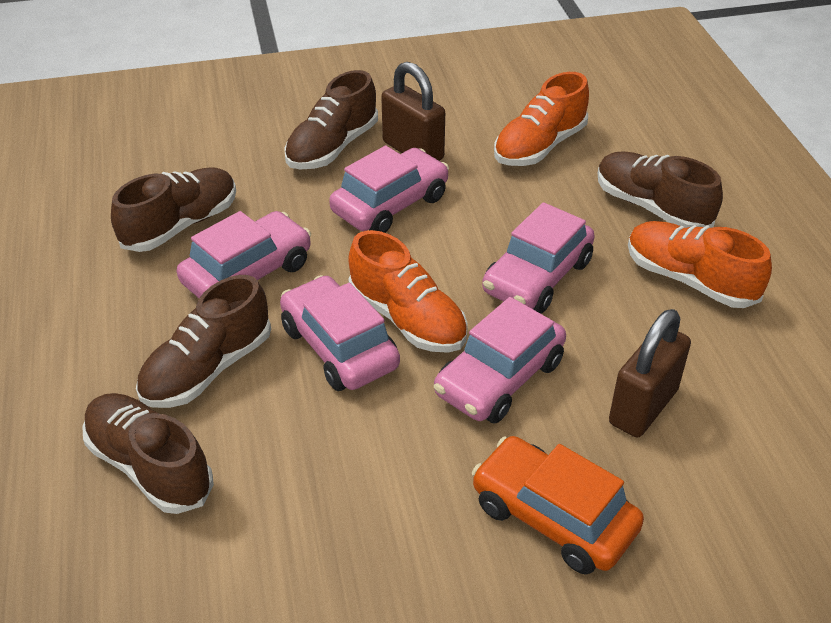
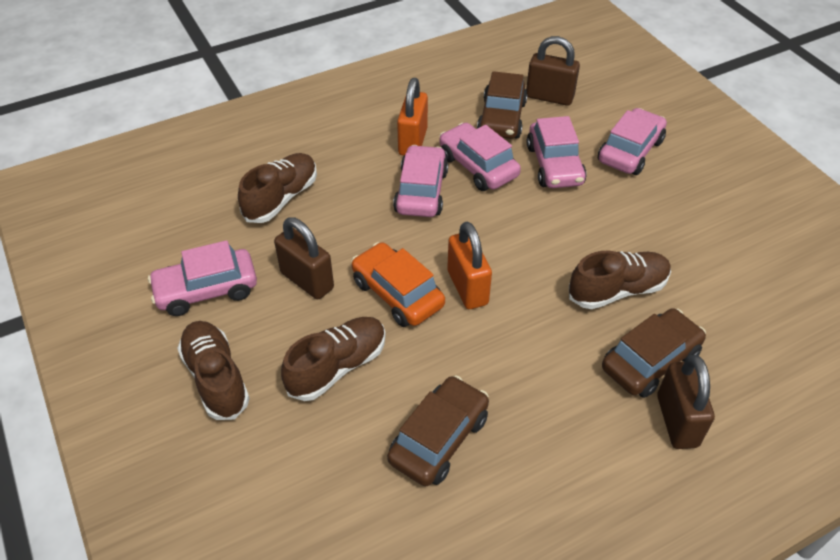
brown car: 0 -> 3
brown padlock: 2 -> 3
brown shoe: 5 -> 4
orange padlock: 0 -> 2
orange shoe: 3 -> 0

